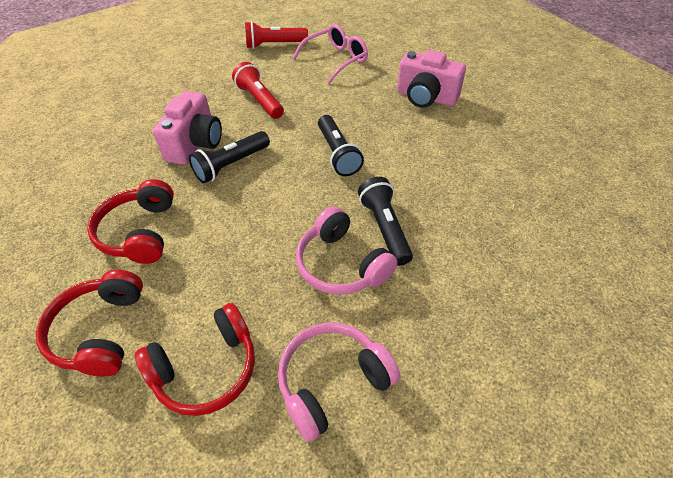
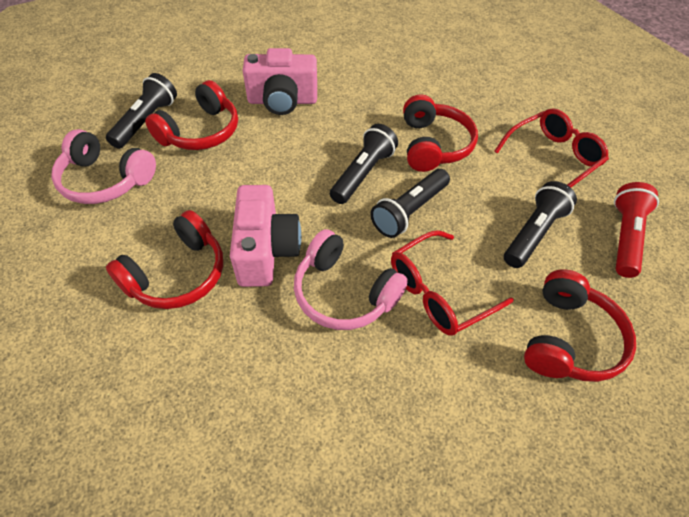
black flashlight: 3 -> 4
pink glasses: 1 -> 0
red flashlight: 2 -> 1
red glasses: 0 -> 2
red headphones: 3 -> 4

